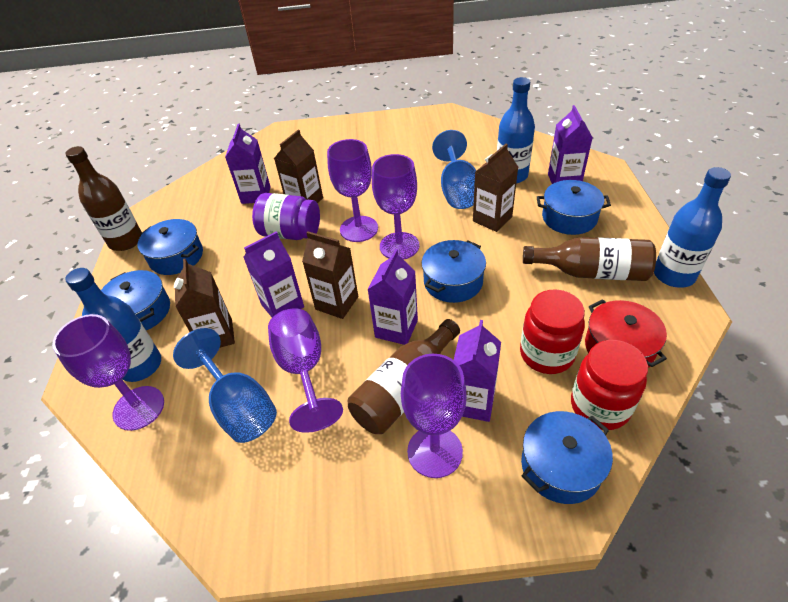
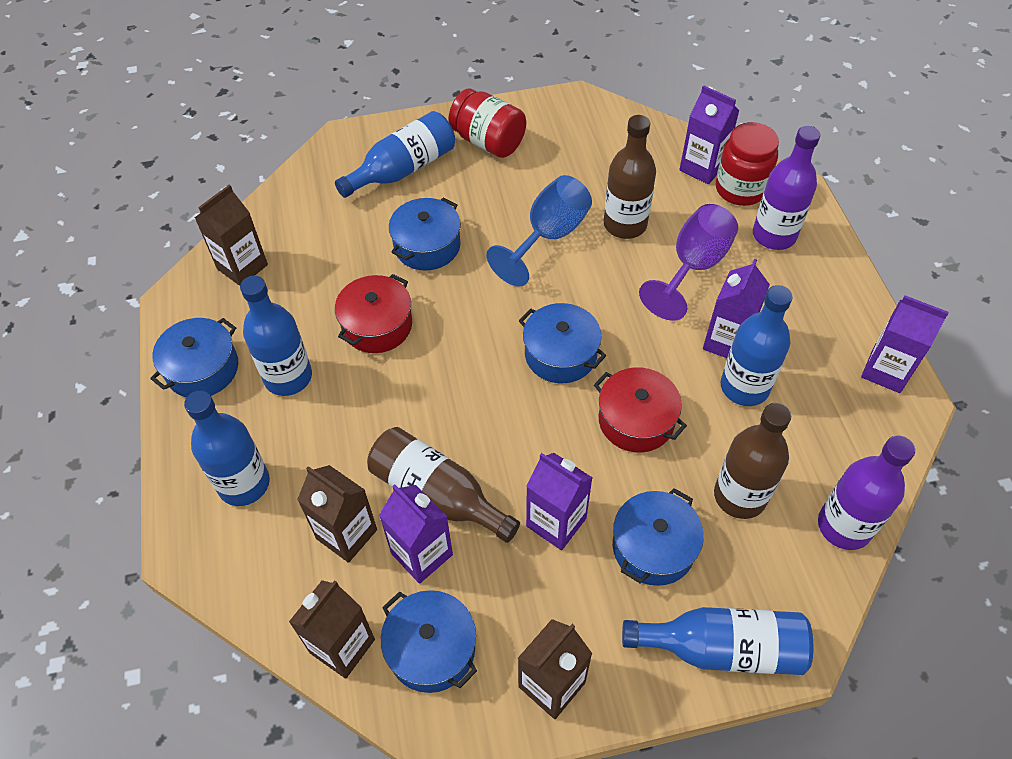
blue bottle: 3 -> 5
blue goblet: 2 -> 1
purple bottle: 0 -> 2
purple goblet: 5 -> 1
purple jar: 1 -> 0
red pot: 1 -> 2

